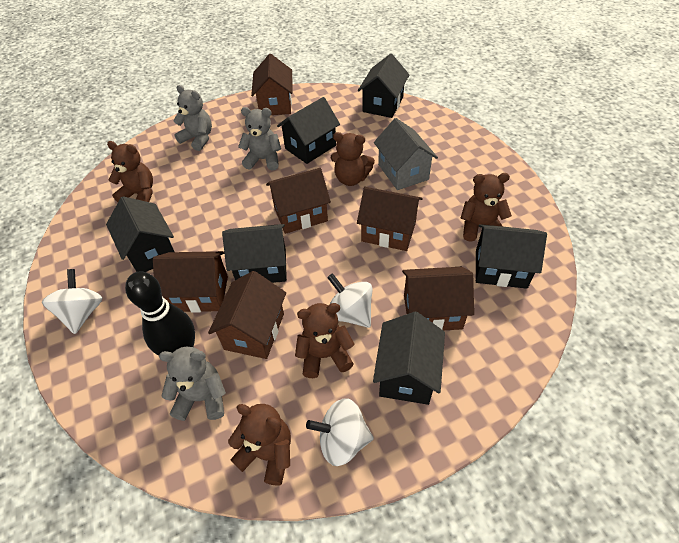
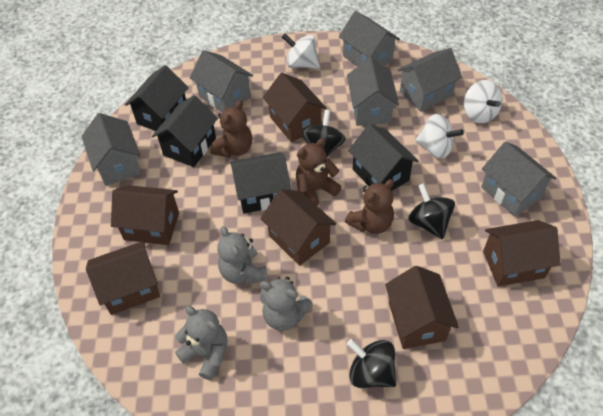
black bowling pin: 1 -> 0
black house: 6 -> 4
black spinning top: 0 -> 3
brown teddy bear: 5 -> 3
grey house: 1 -> 6

